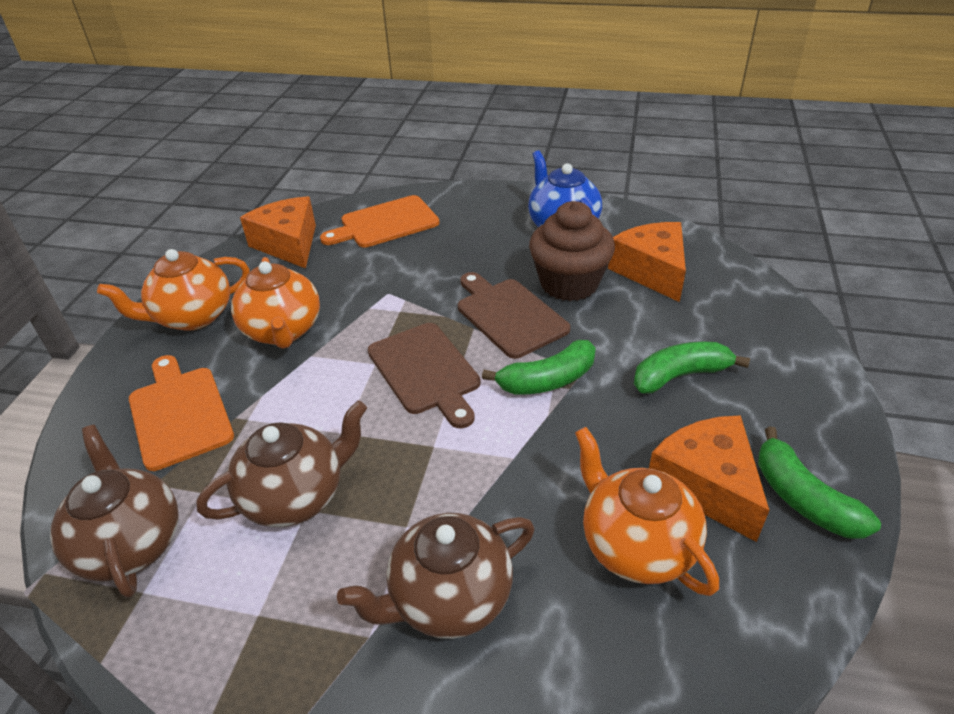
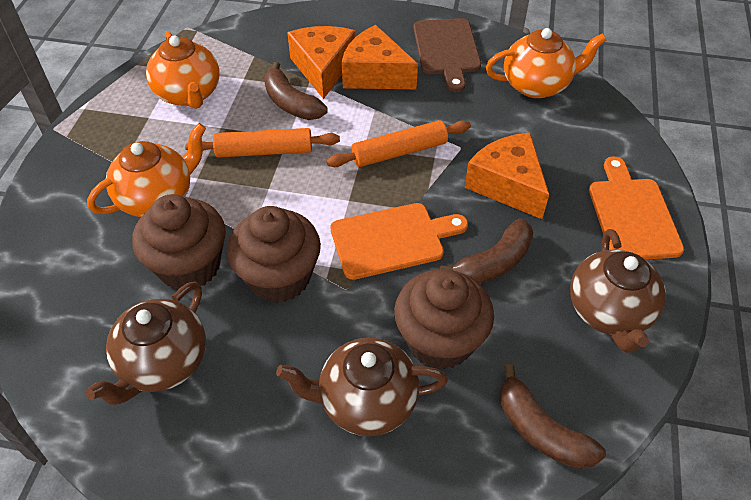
blue teapot: 1 -> 0
brown banana: 0 -> 3
brown cupcake: 1 -> 3
brown cutting board: 2 -> 1
green banana: 3 -> 0
orange rolling pin: 0 -> 2

